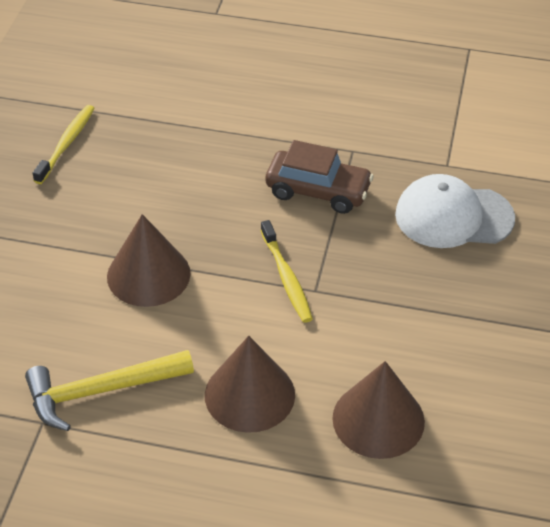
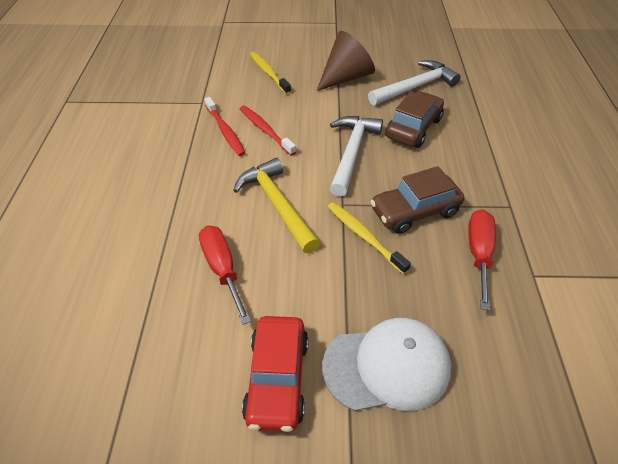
brown car: 1 -> 2
brown cone: 3 -> 1
red car: 0 -> 1
red screwdriver: 0 -> 2
red toothbrush: 0 -> 2
white hammer: 0 -> 2

